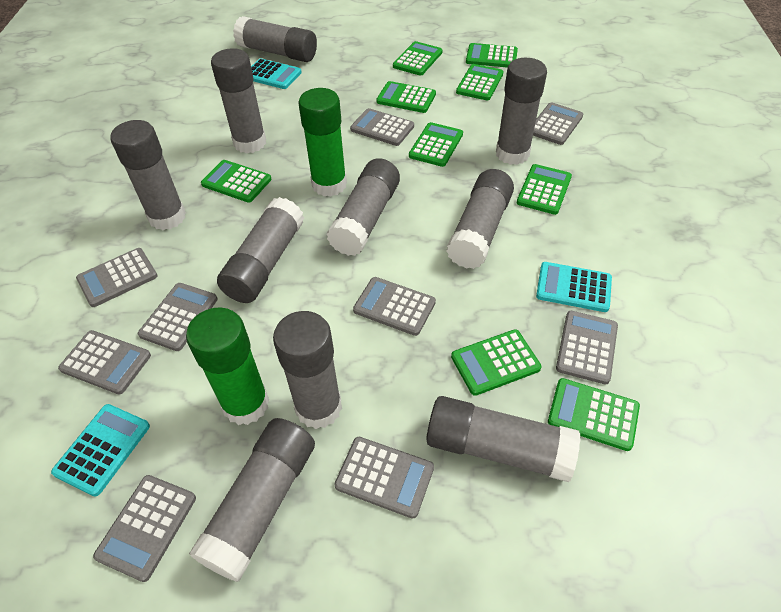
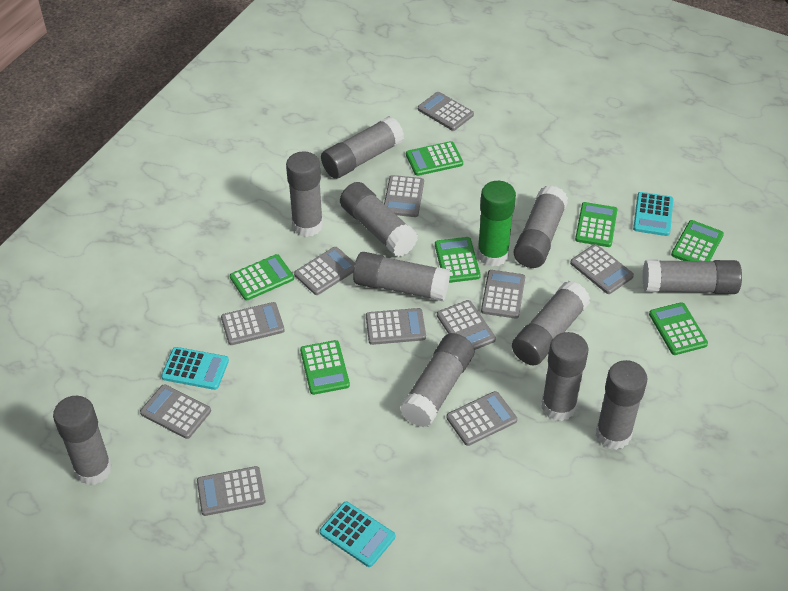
green calculator: 9 -> 7
green glue stick: 2 -> 1
grey calculator: 9 -> 11
grey glue stick: 10 -> 11

